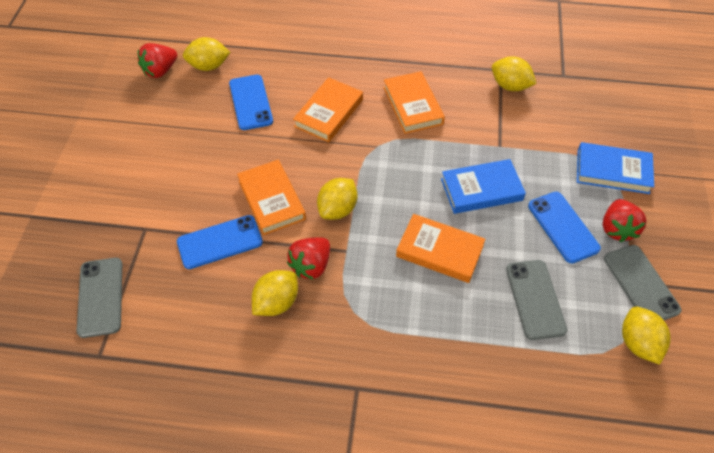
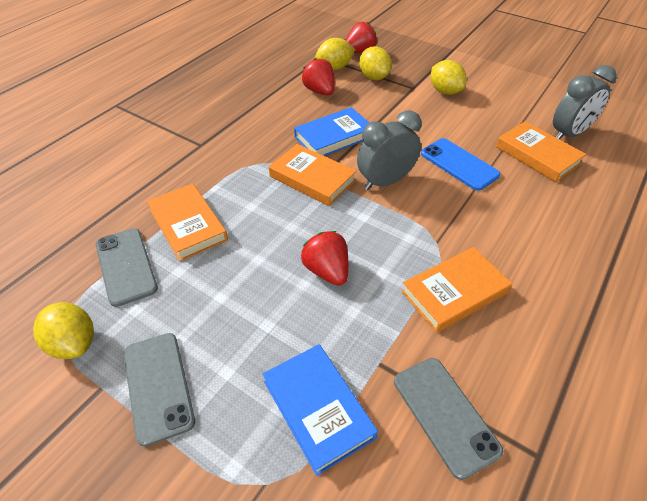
blue phone: 3 -> 1
grey clock: 0 -> 2
yellow lemon: 5 -> 4

